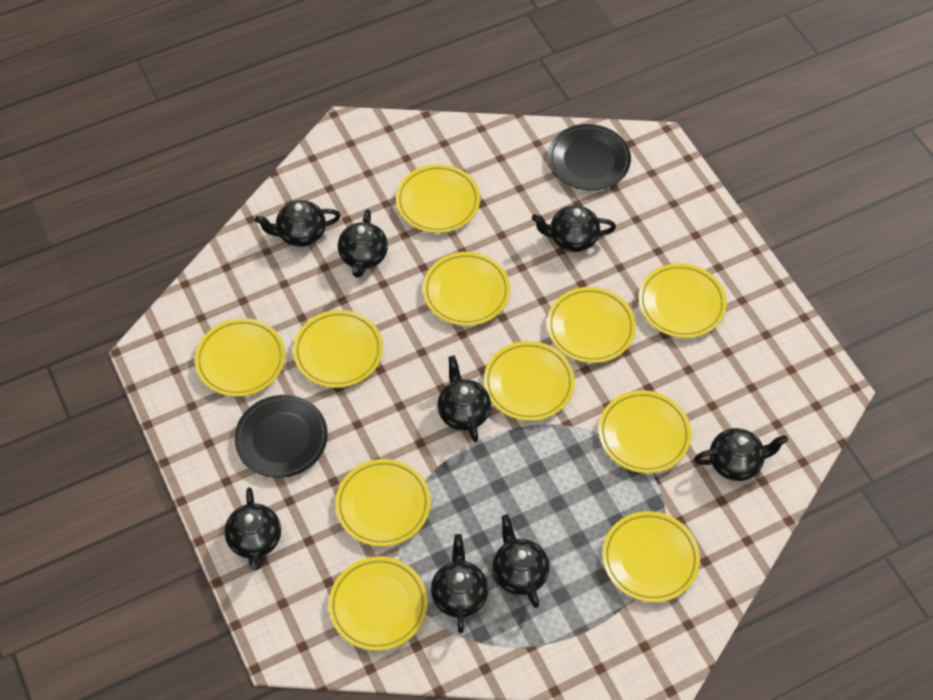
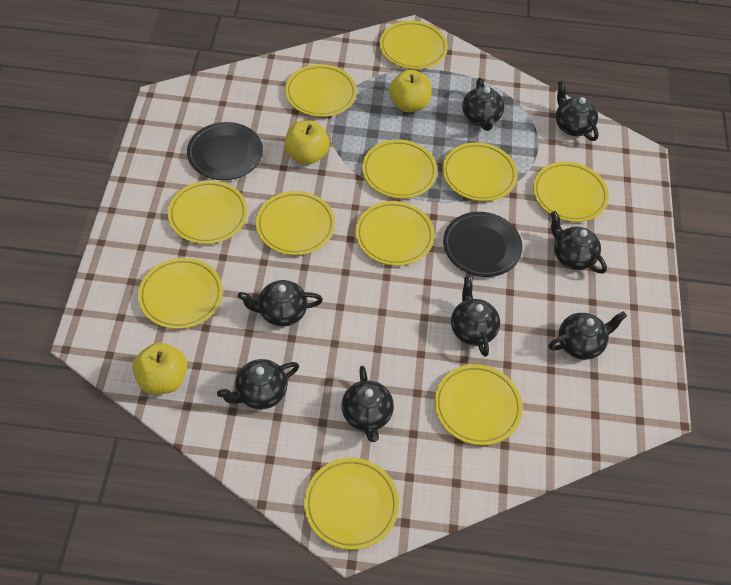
yellow apple: 0 -> 3

